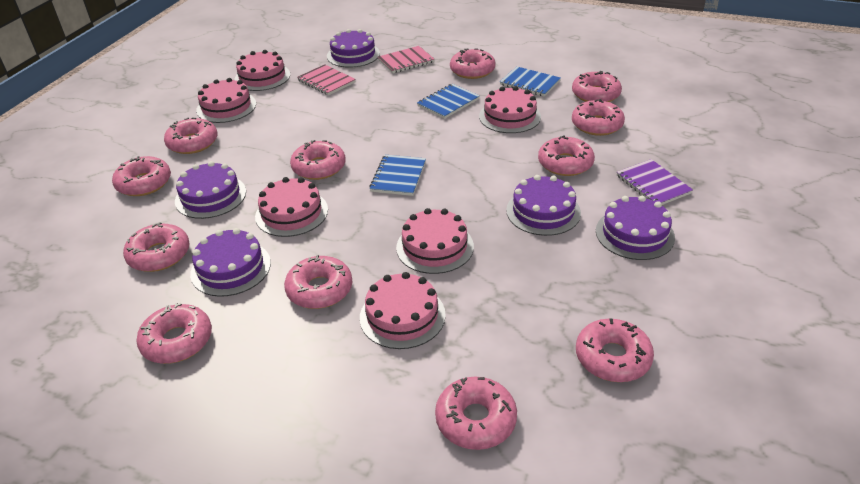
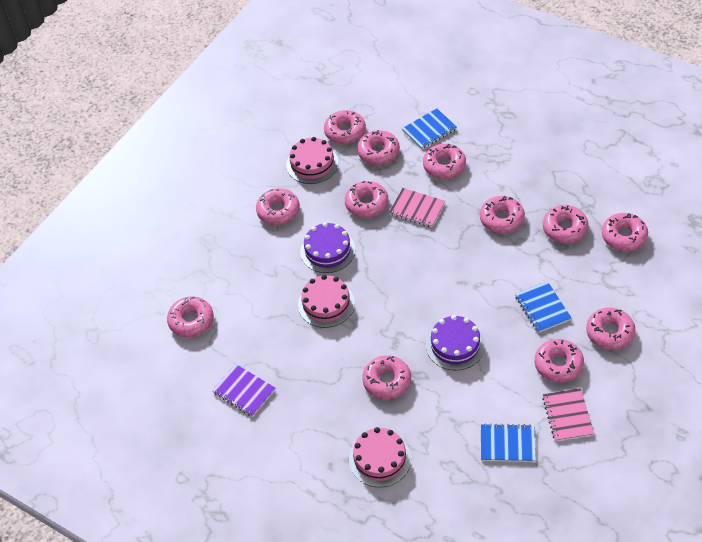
pink cake: 6 -> 3
purple cake: 5 -> 2

